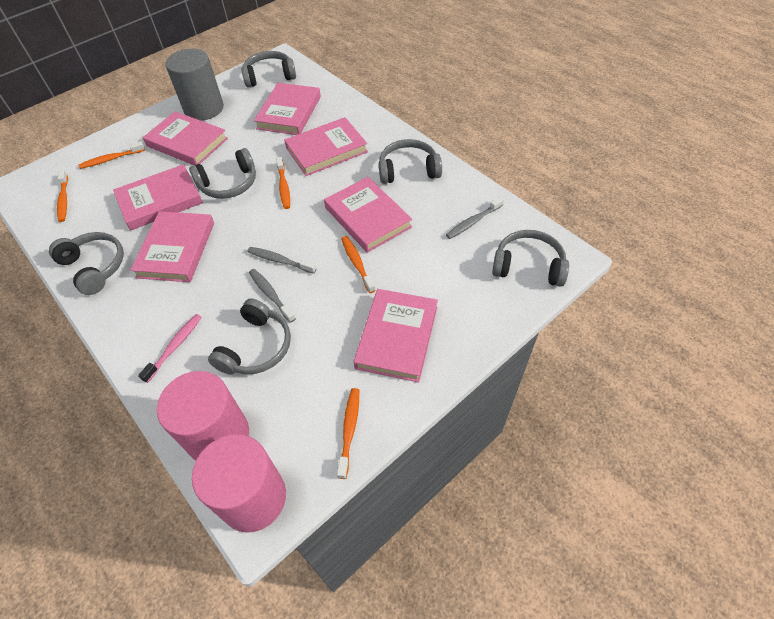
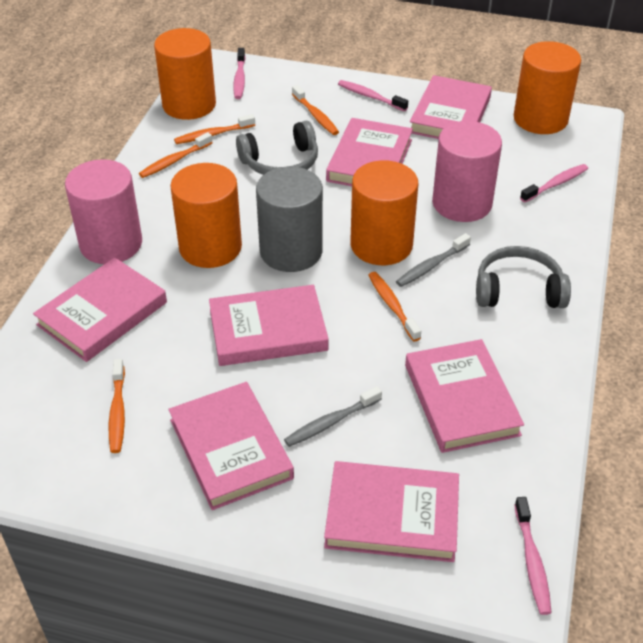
grey headphones: 6 -> 2
grey toothbrush: 3 -> 2
orange cylinder: 0 -> 4
pink toothbrush: 1 -> 4

